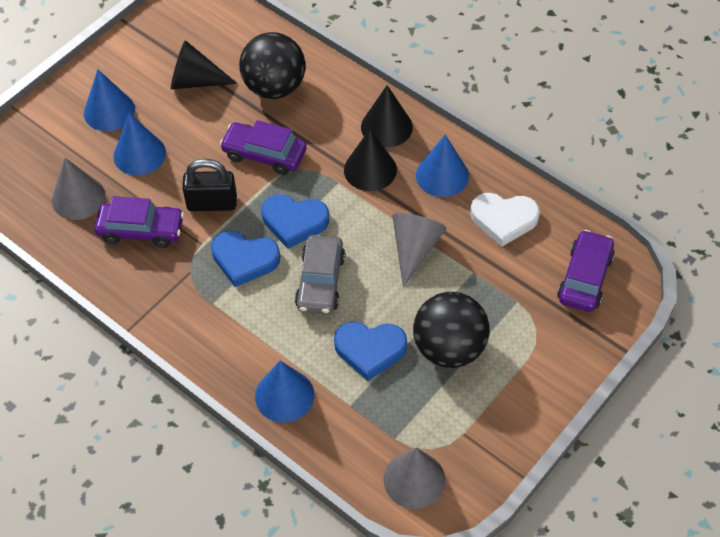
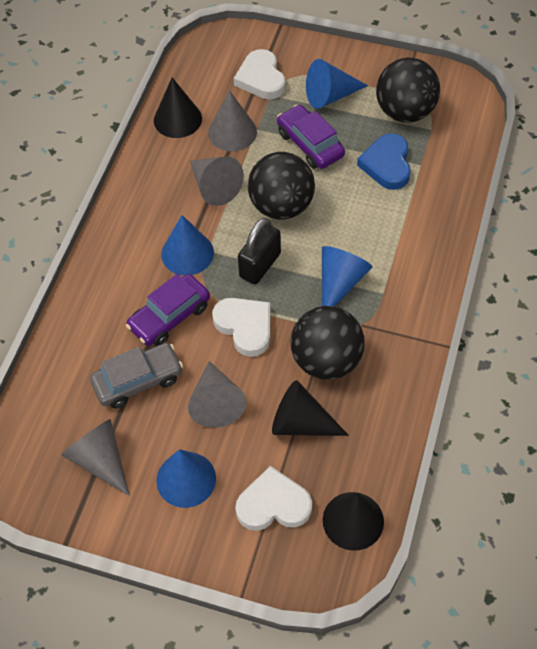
black ball: 2 -> 3
blue heart: 3 -> 1
grey cone: 3 -> 4
purple car: 3 -> 2
white heart: 1 -> 3

